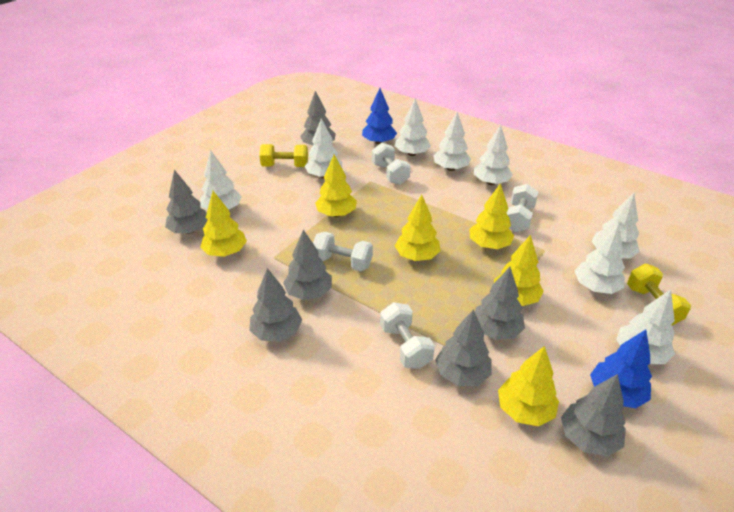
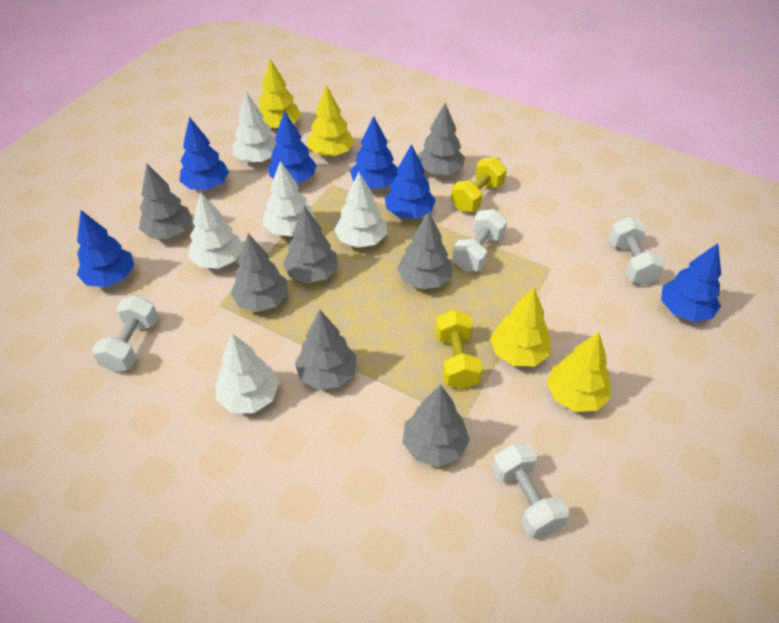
blue tree: 2 -> 6
white tree: 8 -> 5
yellow tree: 6 -> 4

